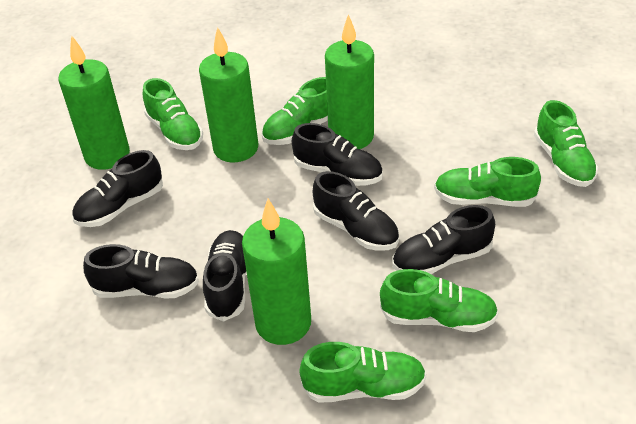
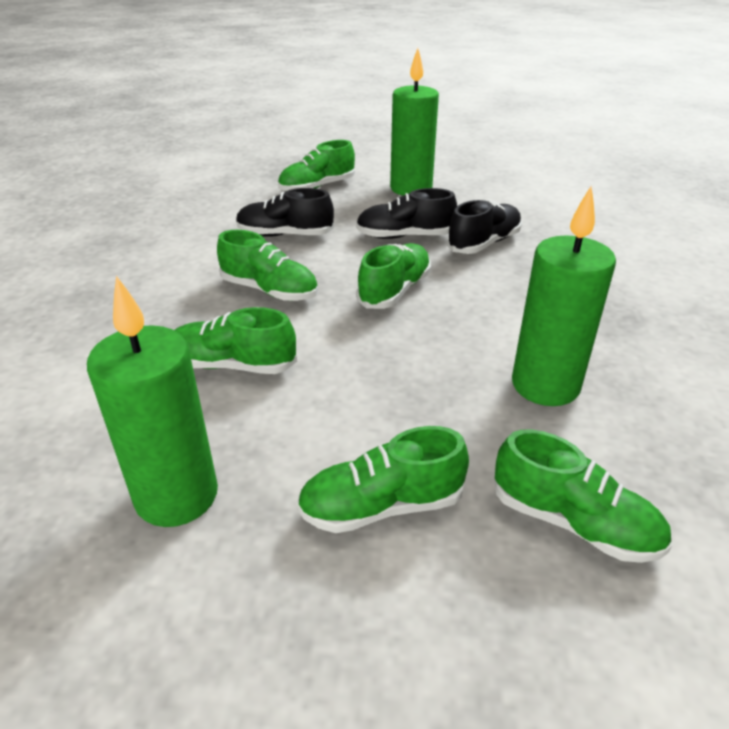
black shoe: 6 -> 3
green candle: 4 -> 3

